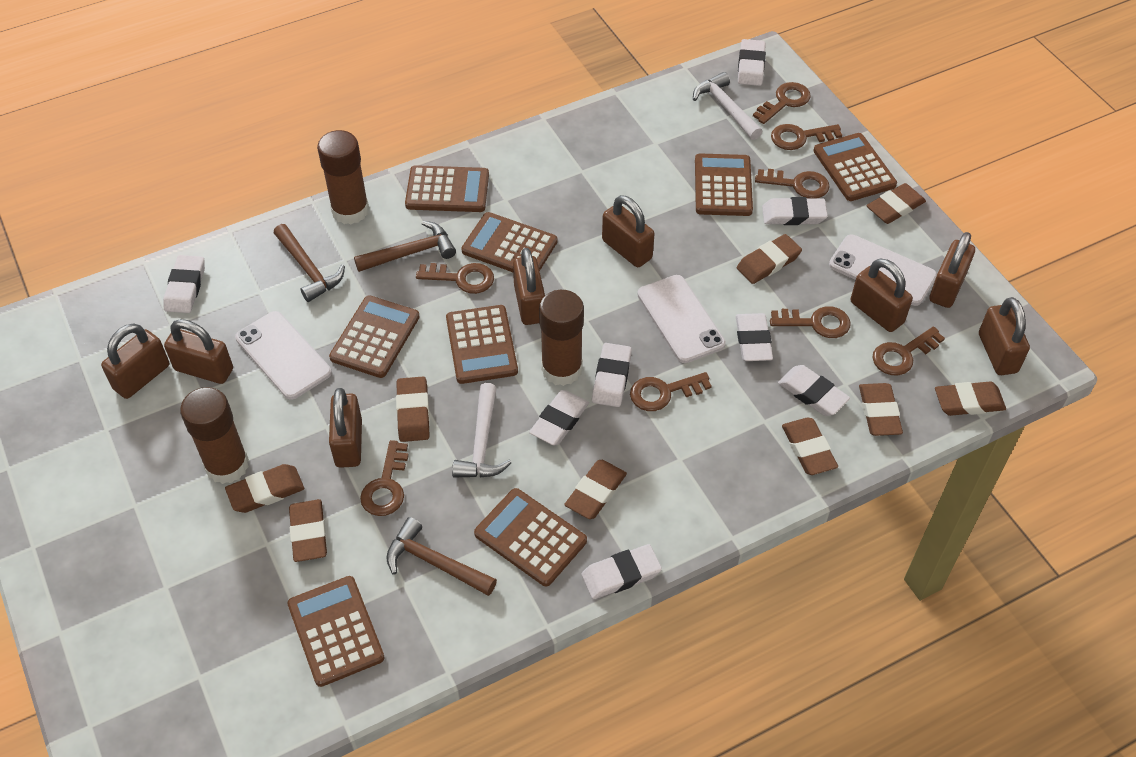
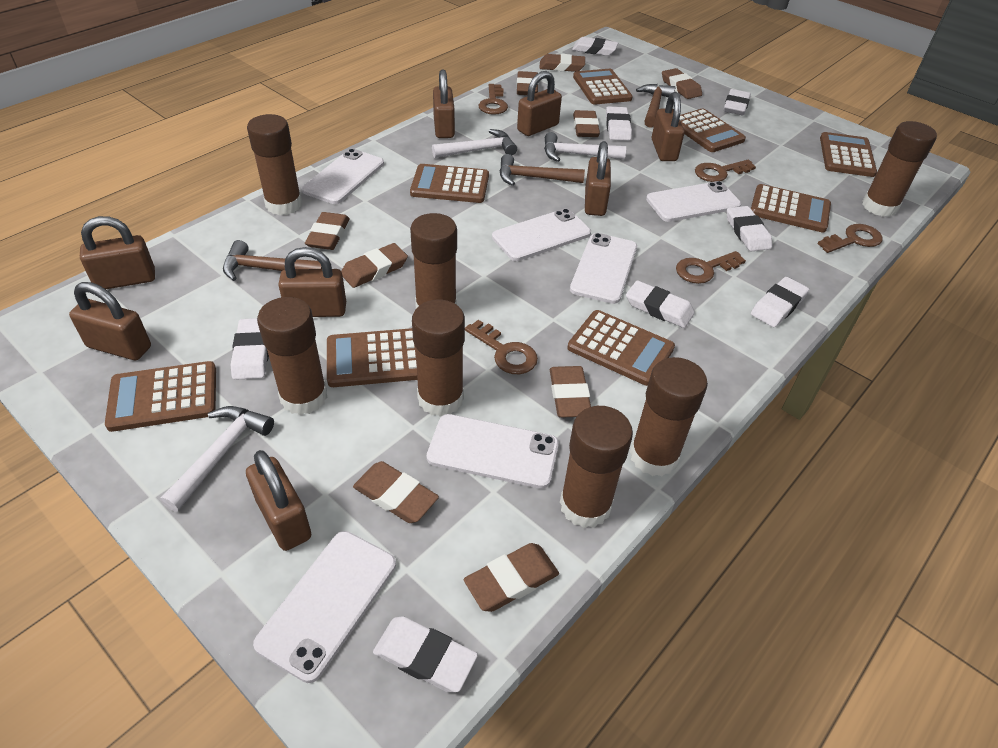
brown glue stick: 3 -> 7
brown key: 8 -> 5
white hammer: 2 -> 3
white phone: 3 -> 6

